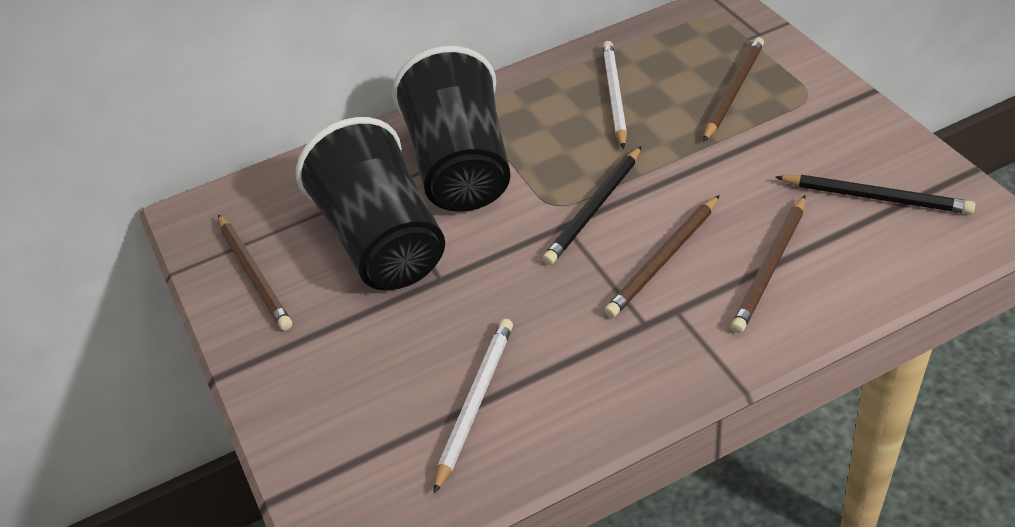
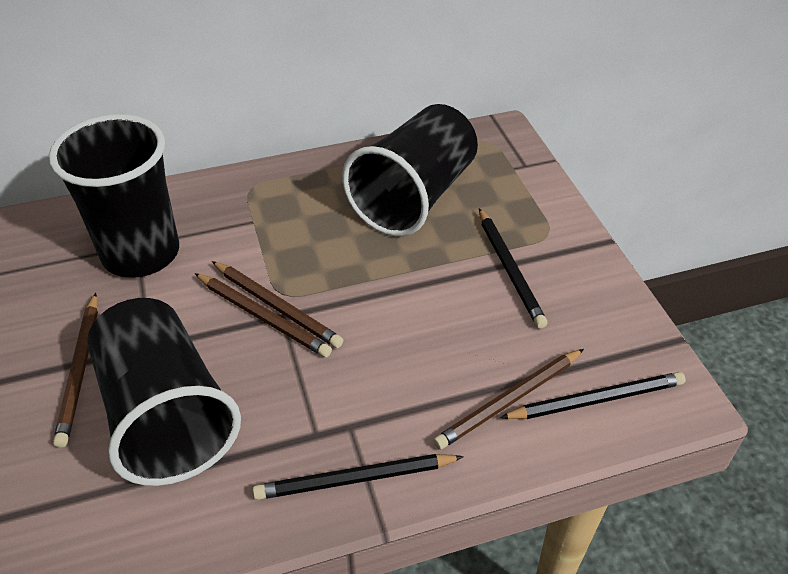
black cup: 2 -> 3
black pencil: 2 -> 3
white pencil: 2 -> 0

